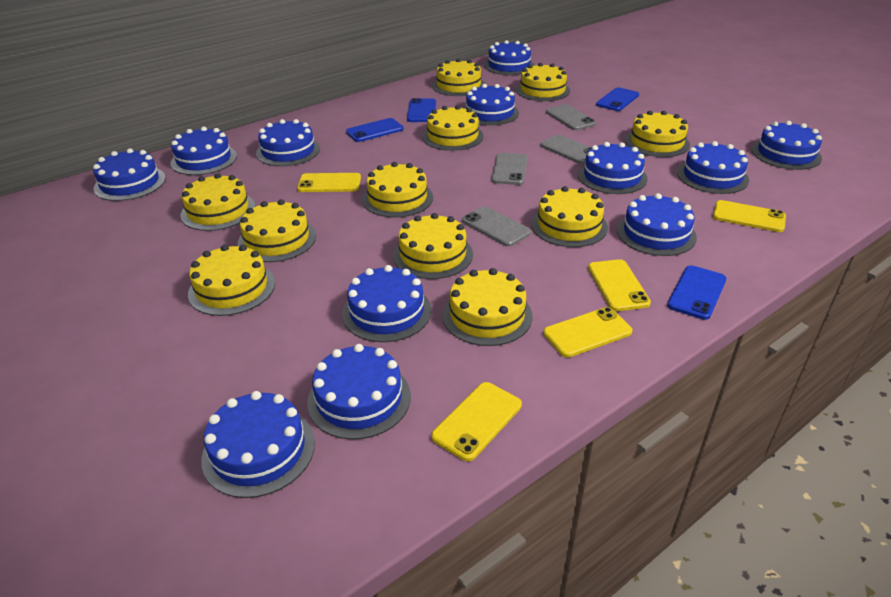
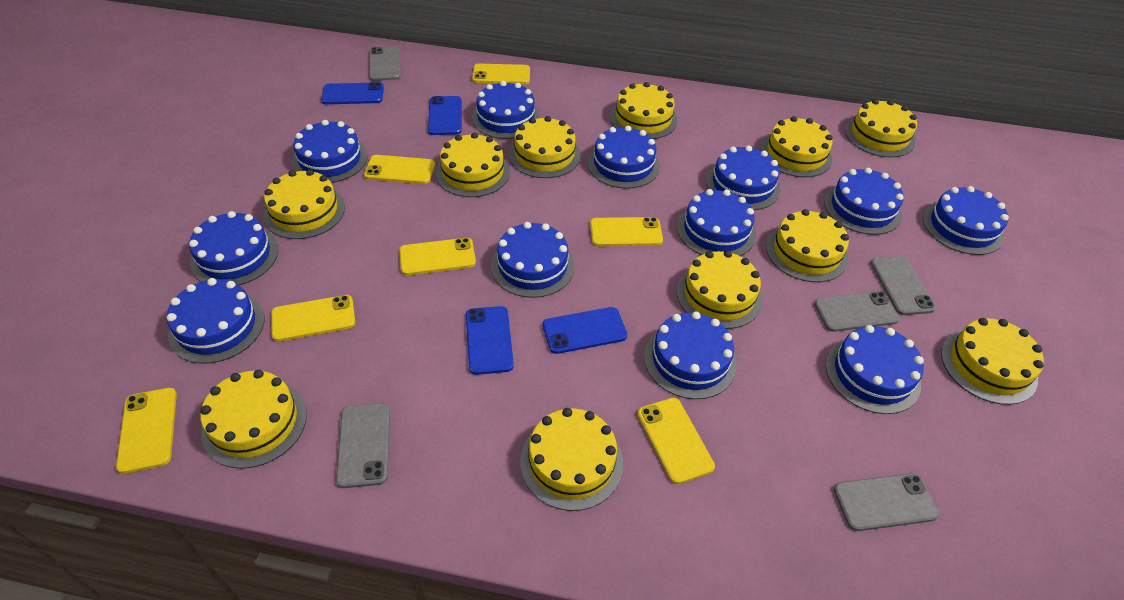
grey phone: 4 -> 5
yellow phone: 5 -> 7

